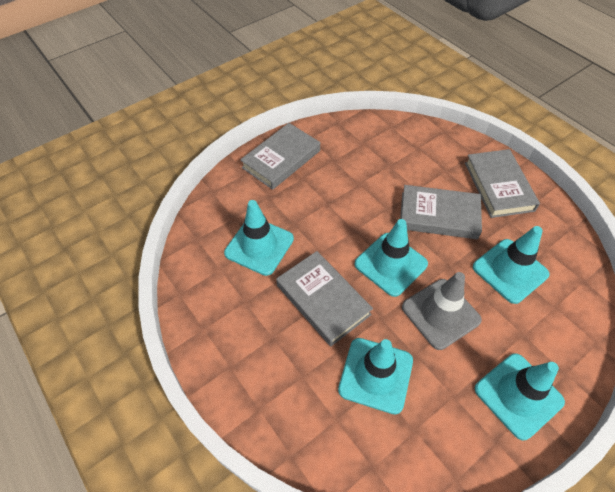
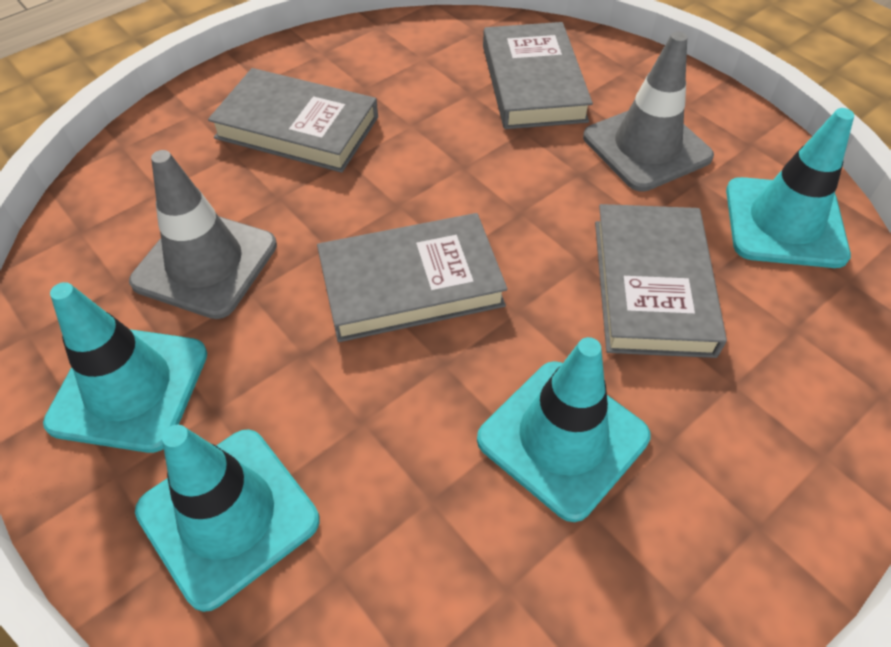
grey traffic cone: 1 -> 2
turquoise traffic cone: 5 -> 4

